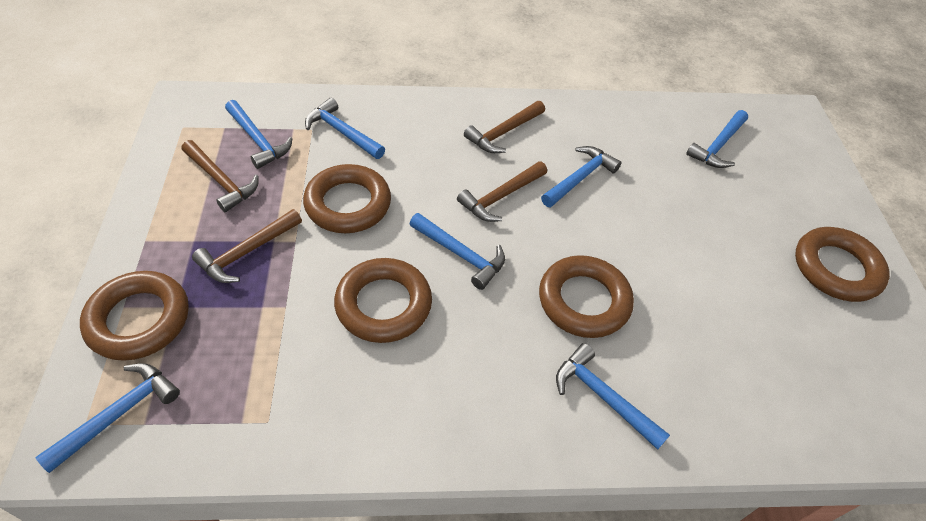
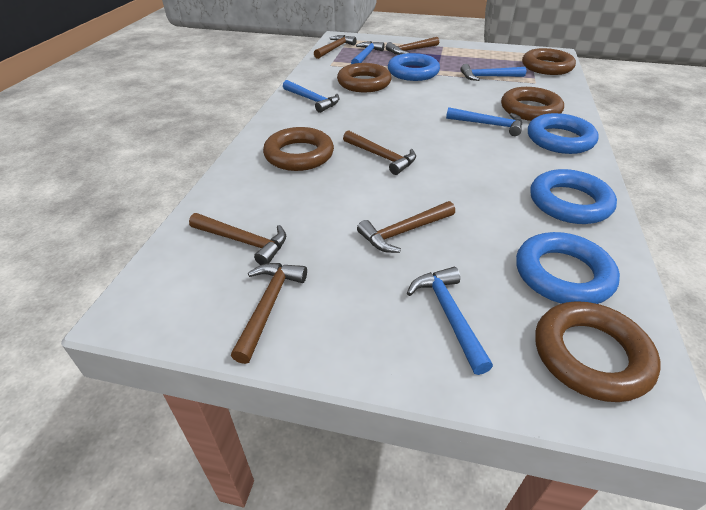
blue hammer: 7 -> 5
blue ring: 0 -> 4
brown hammer: 4 -> 6

